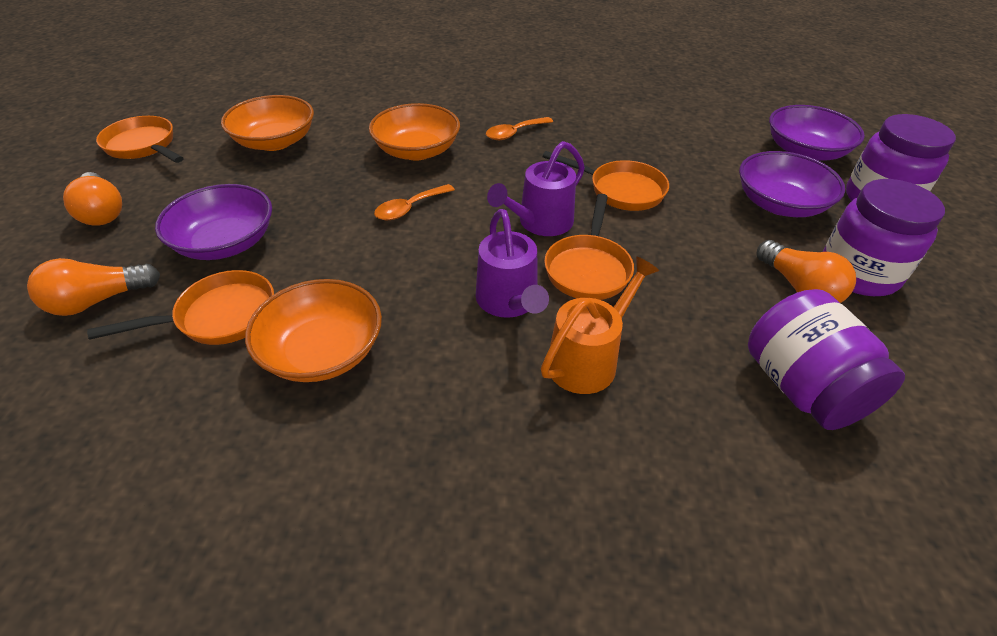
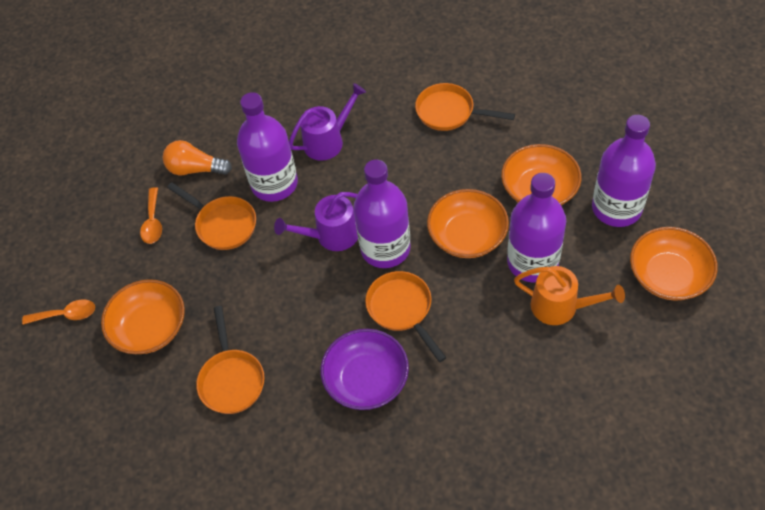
orange bowl: 3 -> 4
orange light bulb: 3 -> 1
purple bottle: 0 -> 4
purple bowl: 3 -> 1
purple jar: 3 -> 0

